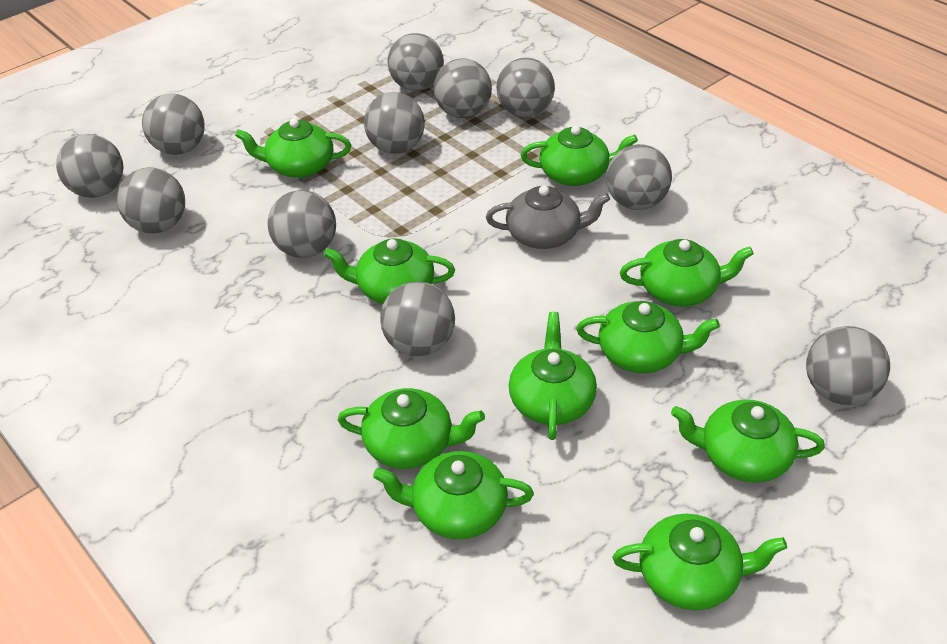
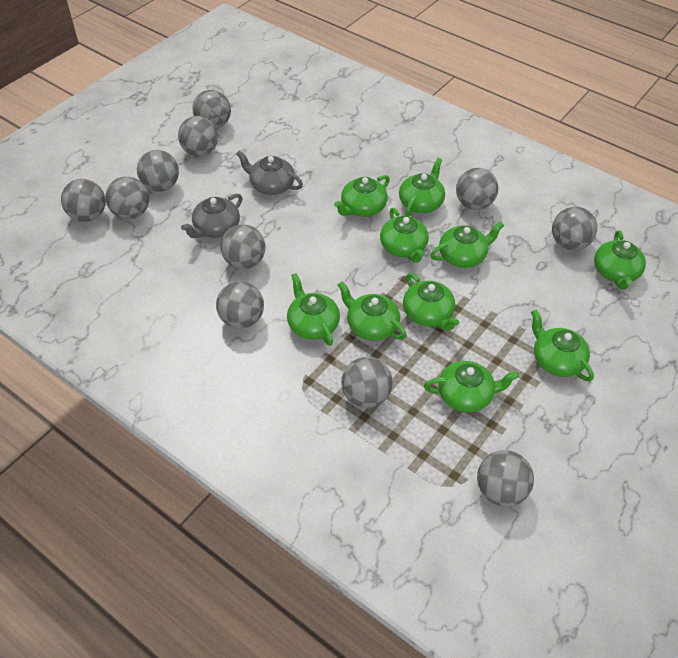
grey teapot: 1 -> 2

